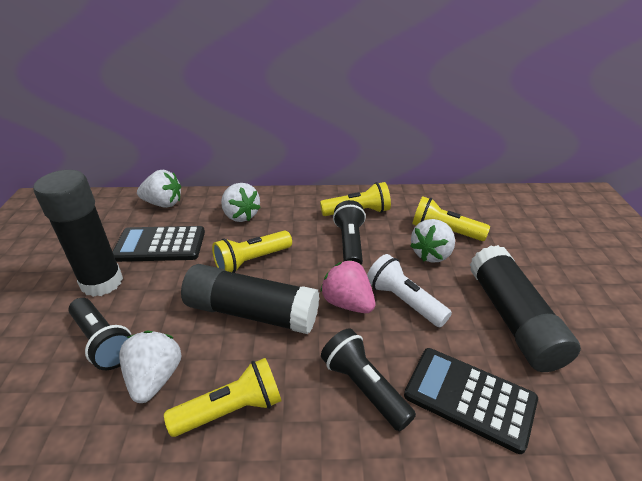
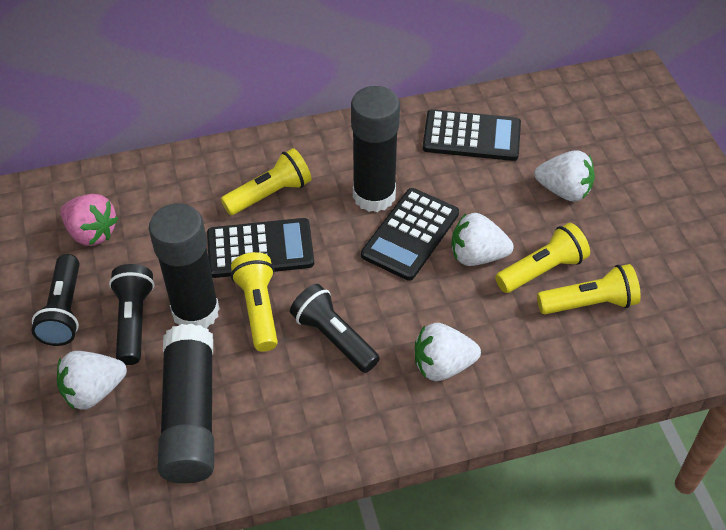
black calculator: 2 -> 3
white flashlight: 1 -> 0

